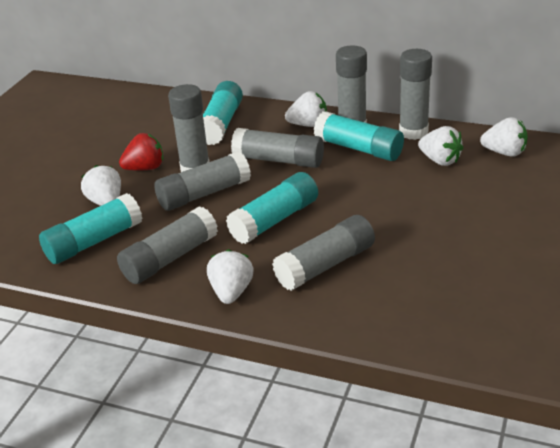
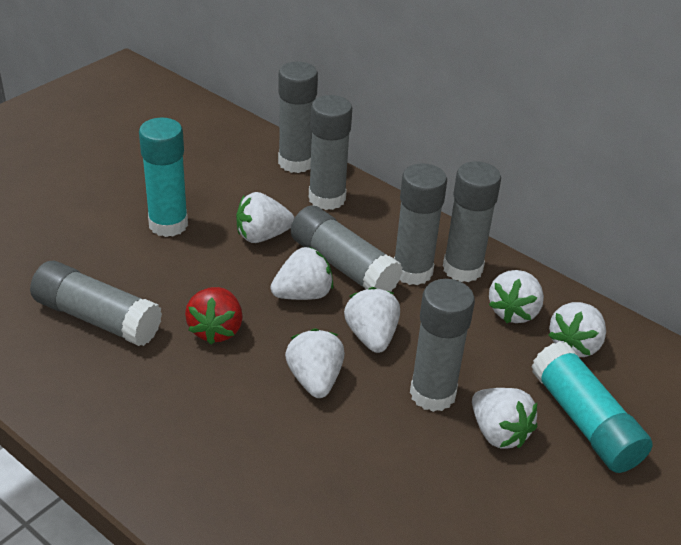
turquoise glue stick: 4 -> 2
white strawberry: 5 -> 7

